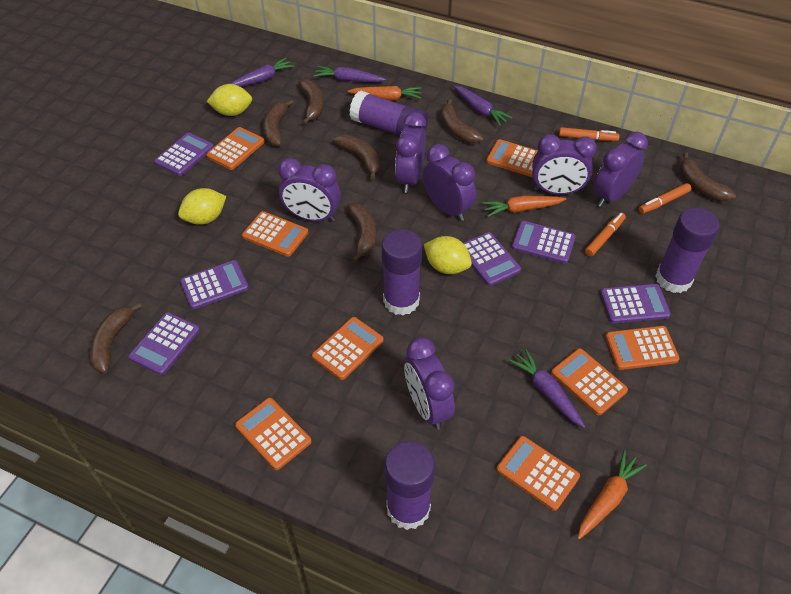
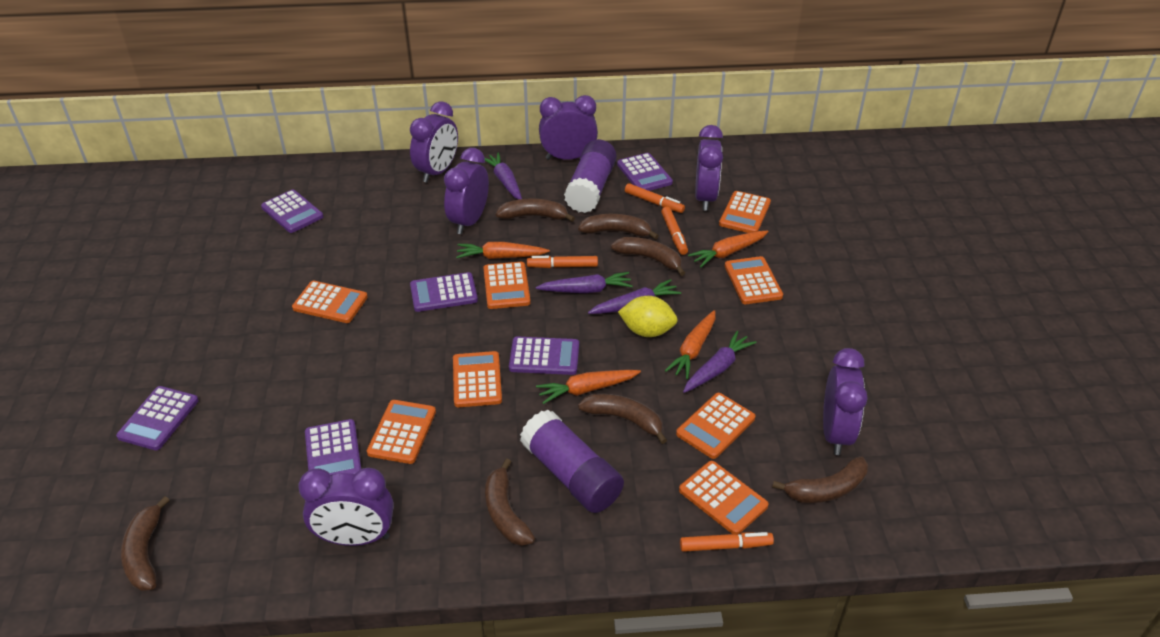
orange carrot: 3 -> 4
orange marker: 3 -> 4
purple glue stick: 4 -> 2
yellow lemon: 3 -> 1

